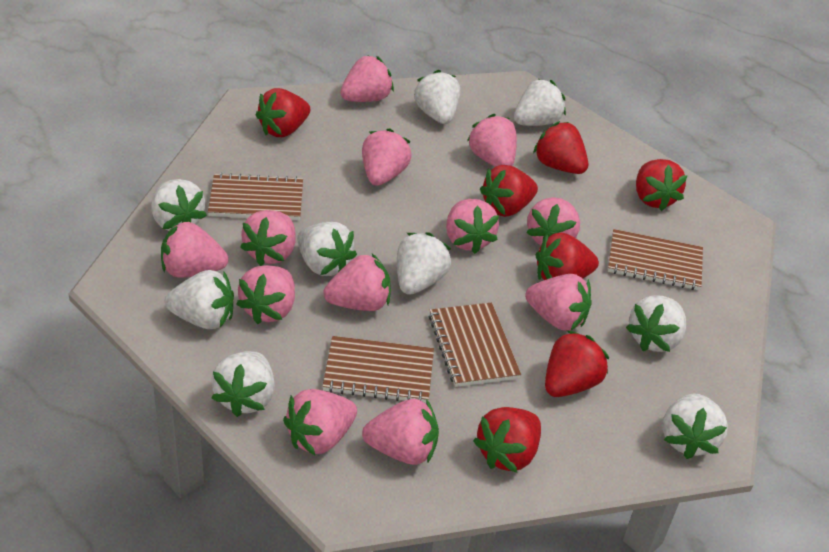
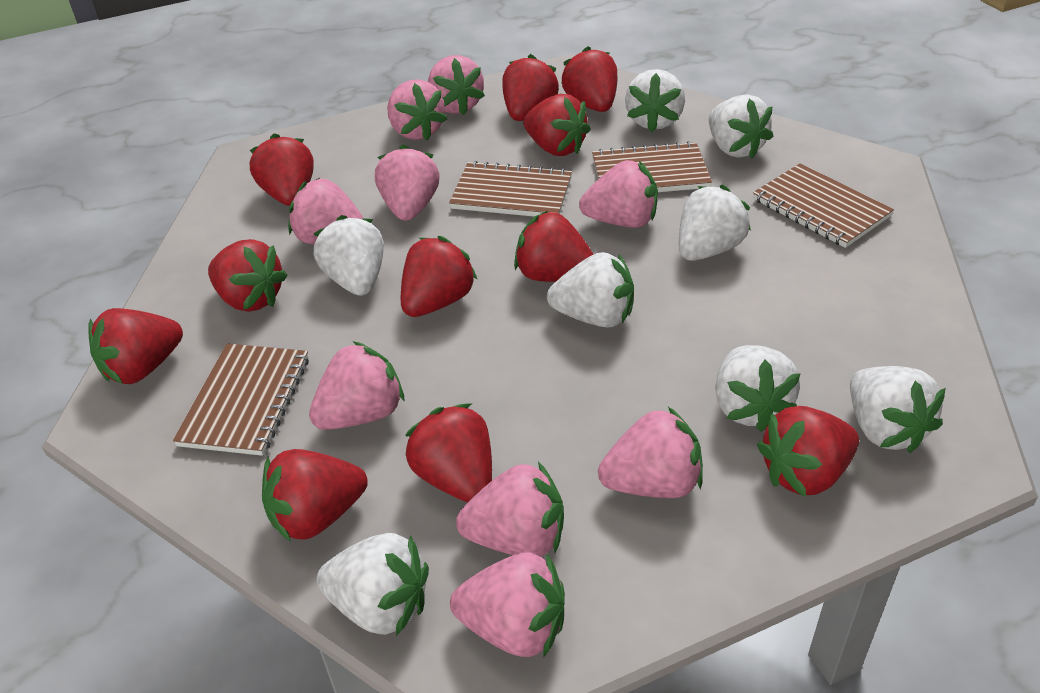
pink strawberry: 12 -> 9
red strawberry: 7 -> 11
white strawberry: 9 -> 8

